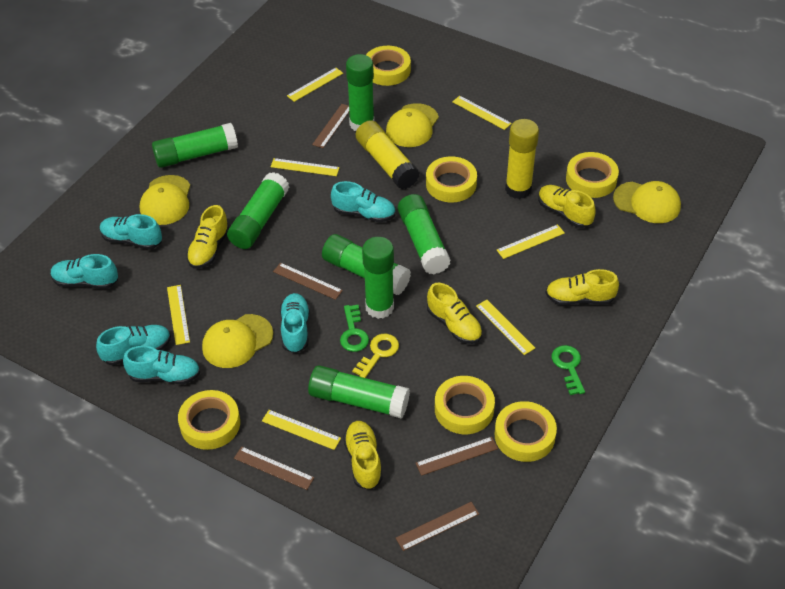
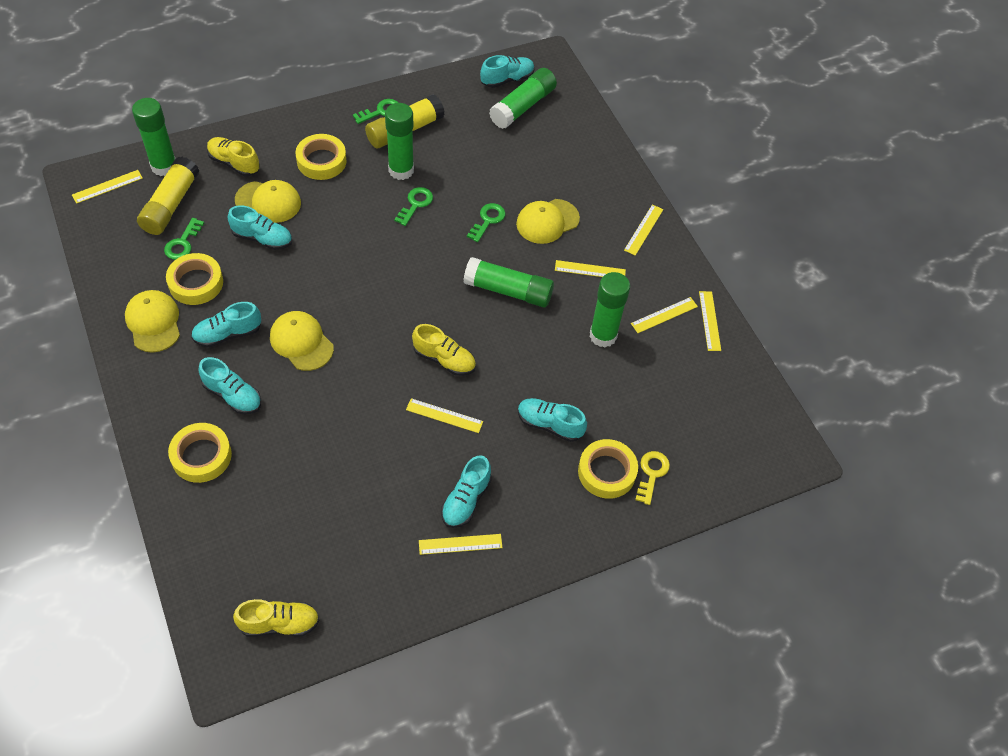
brown ruler: 5 -> 0
green glue stick: 7 -> 5
green key: 2 -> 4
yellow shoe: 5 -> 3
yellow tape: 6 -> 4

